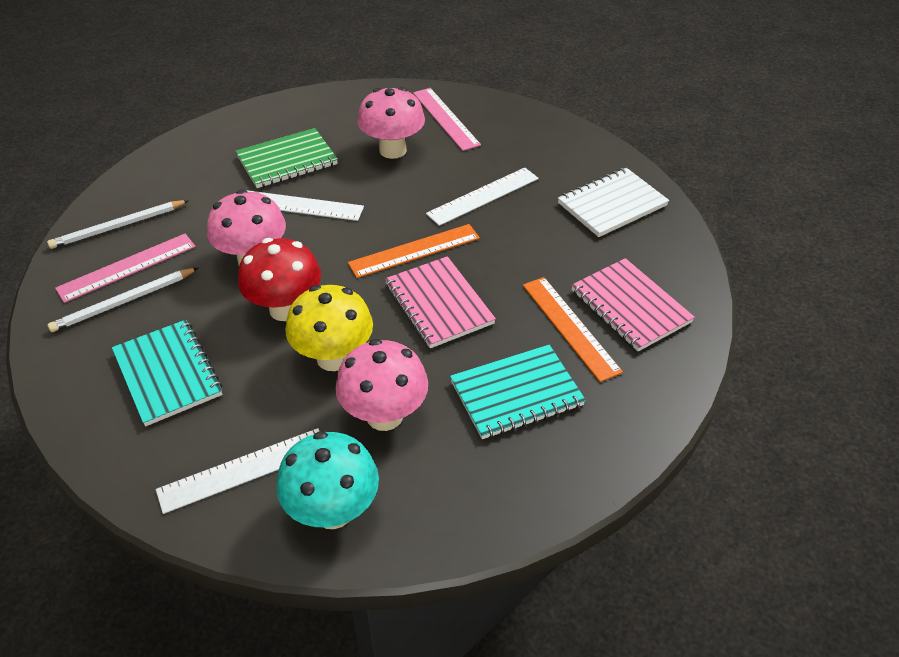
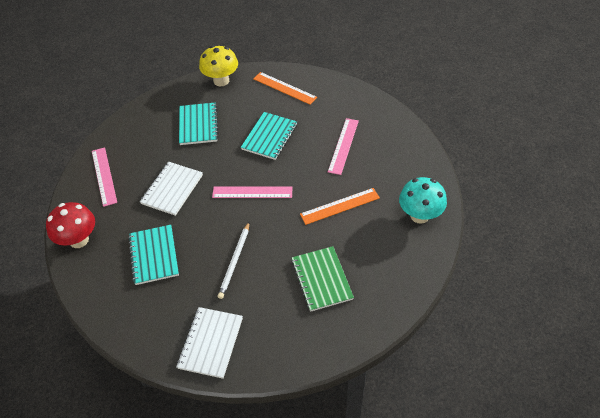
pink mushroom: 3 -> 0
pink notebook: 2 -> 0
pink ruler: 2 -> 3
turquoise notebook: 2 -> 3
white notebook: 1 -> 2
white pencil: 2 -> 1
white ruler: 3 -> 0

